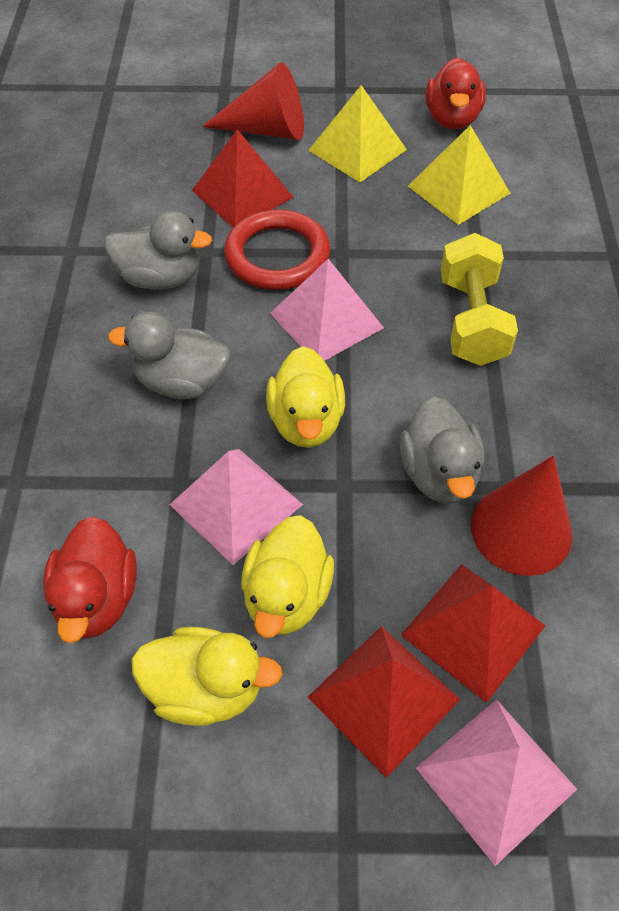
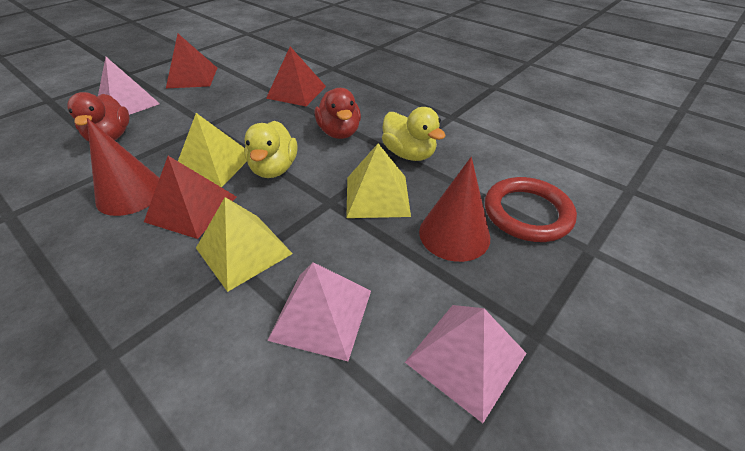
grey duck: 3 -> 0
yellow duck: 3 -> 2
yellow dumbbell: 1 -> 0
yellow pyramid: 2 -> 3

